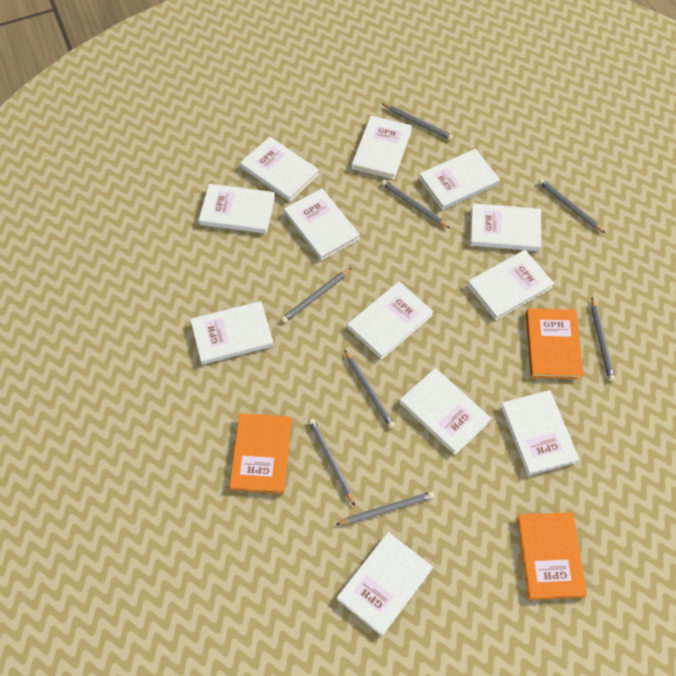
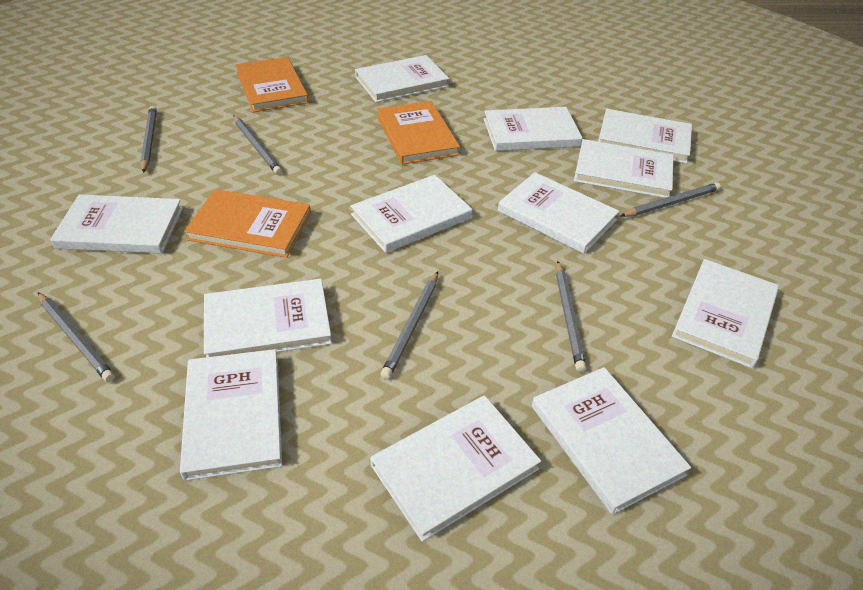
grey pencil: 8 -> 6

